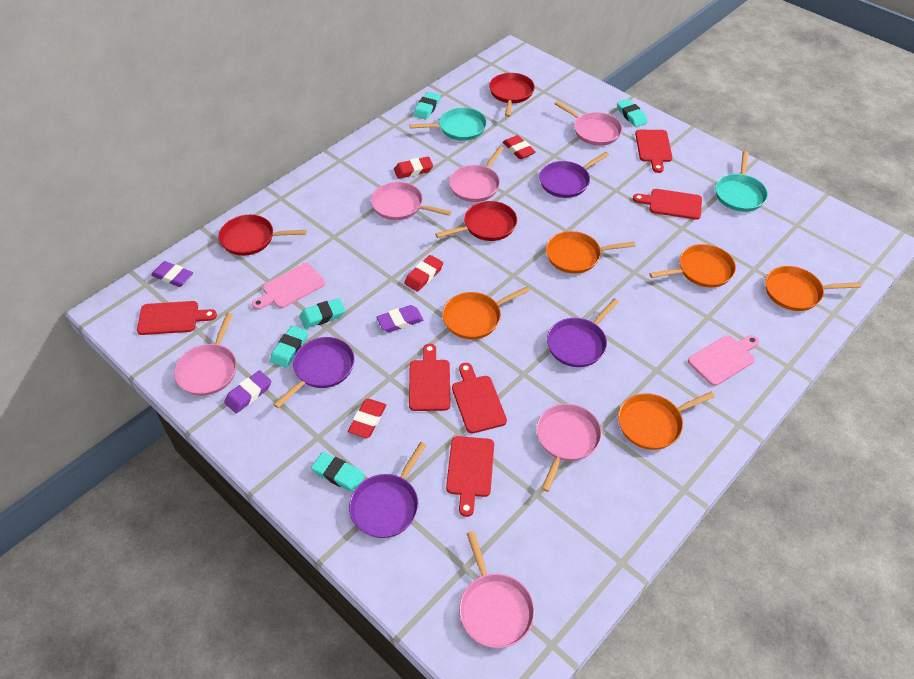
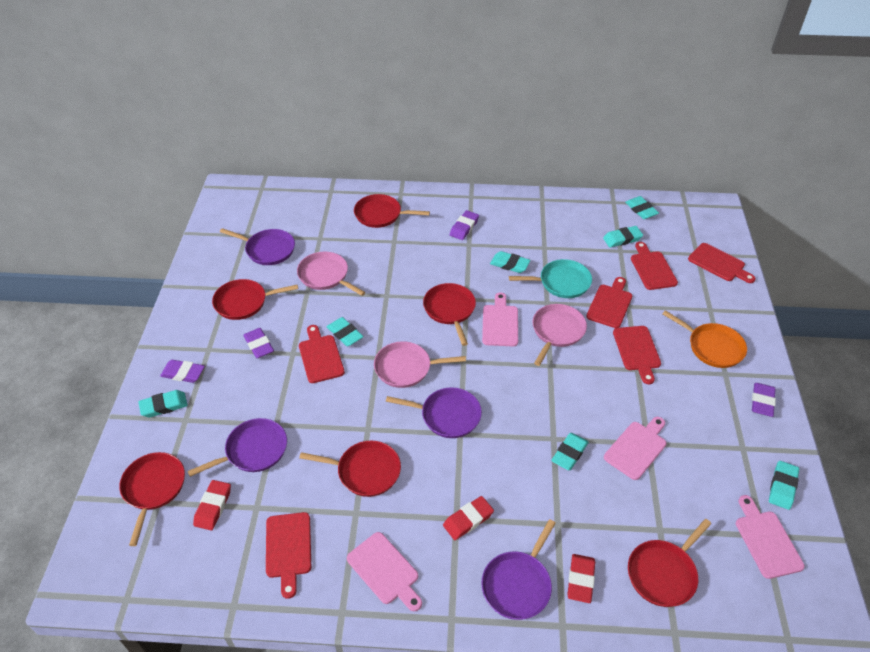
orange pan: 5 -> 1
pink cutting board: 2 -> 4
pink pan: 6 -> 3
purple eraser: 3 -> 4
red eraser: 4 -> 3
red pan: 3 -> 6
turquoise eraser: 5 -> 7
turquoise pan: 2 -> 1

